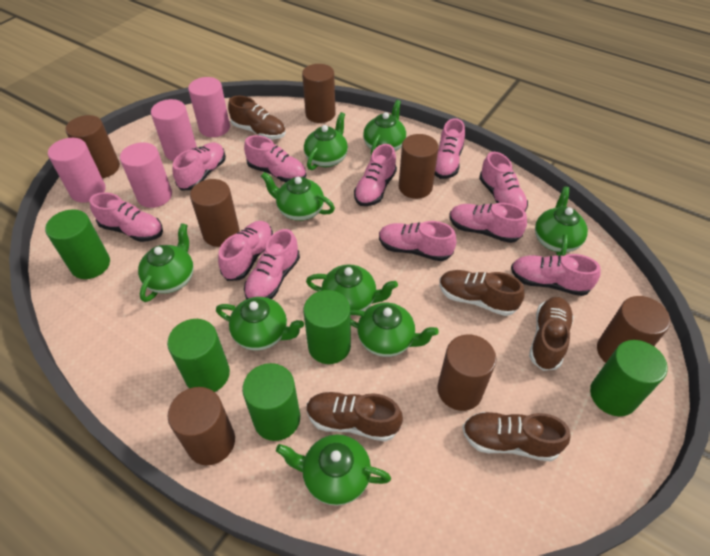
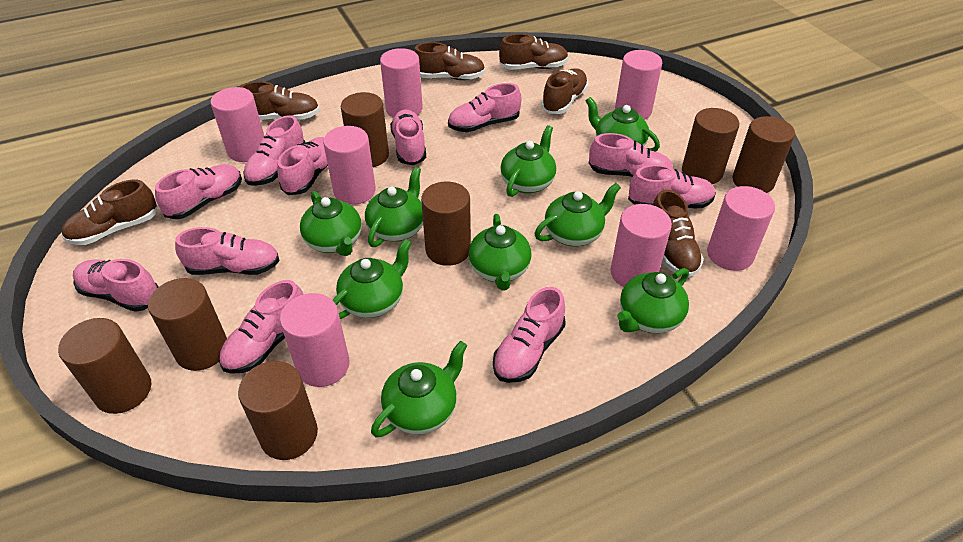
brown shoe: 5 -> 6
green cylinder: 5 -> 0
pink cylinder: 4 -> 7

